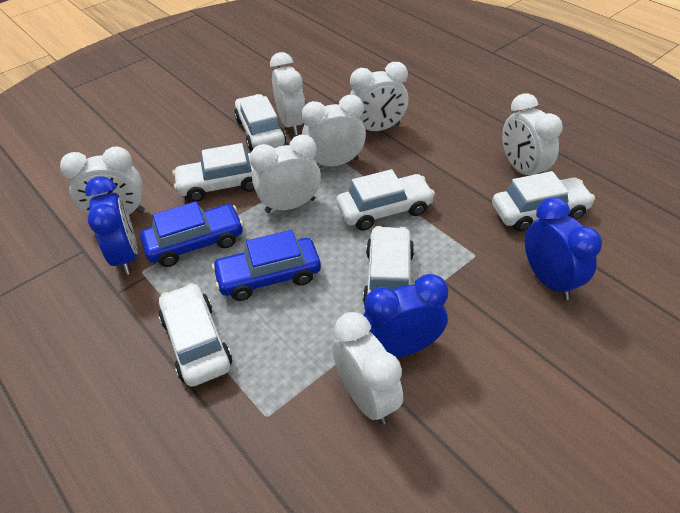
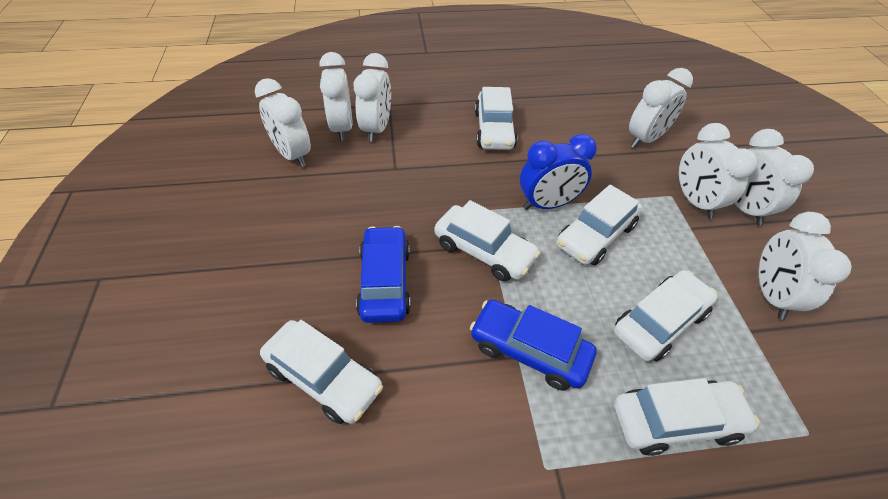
blue clock: 3 -> 1

